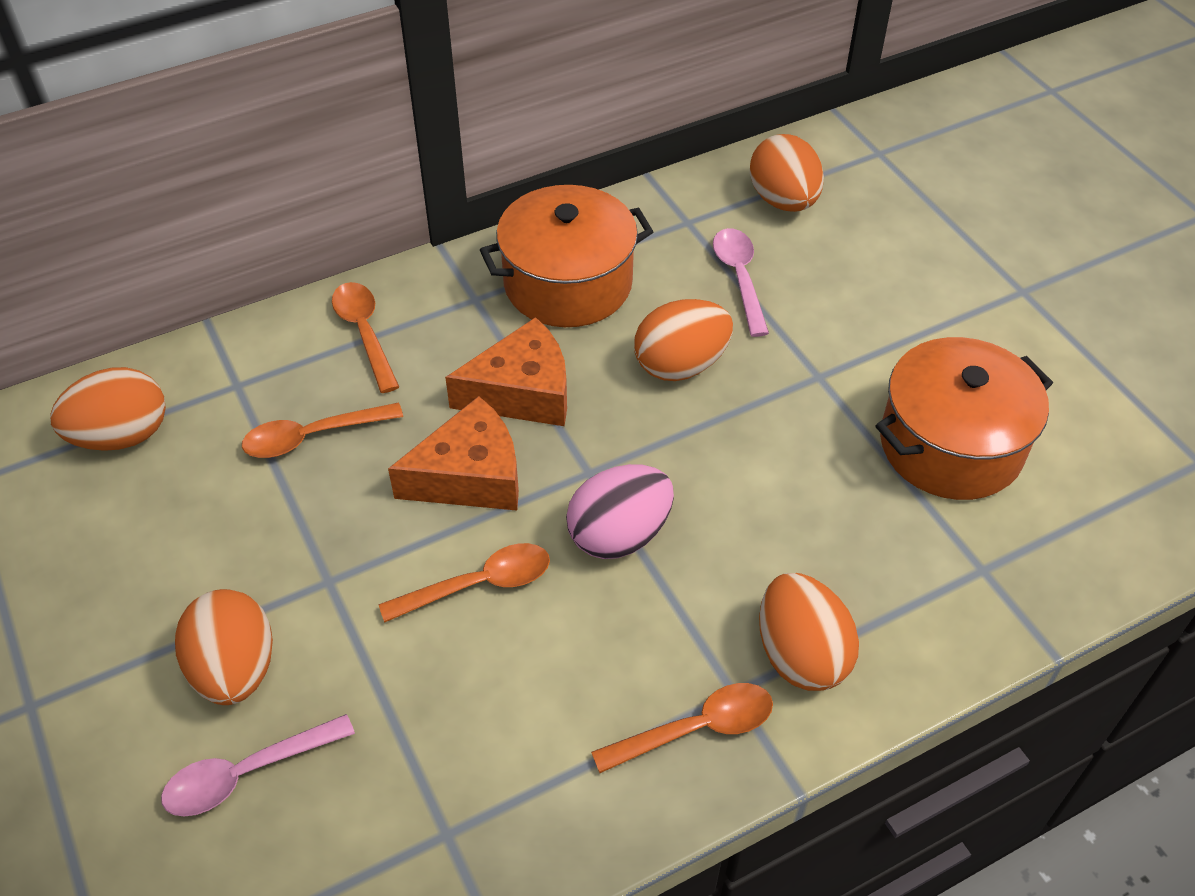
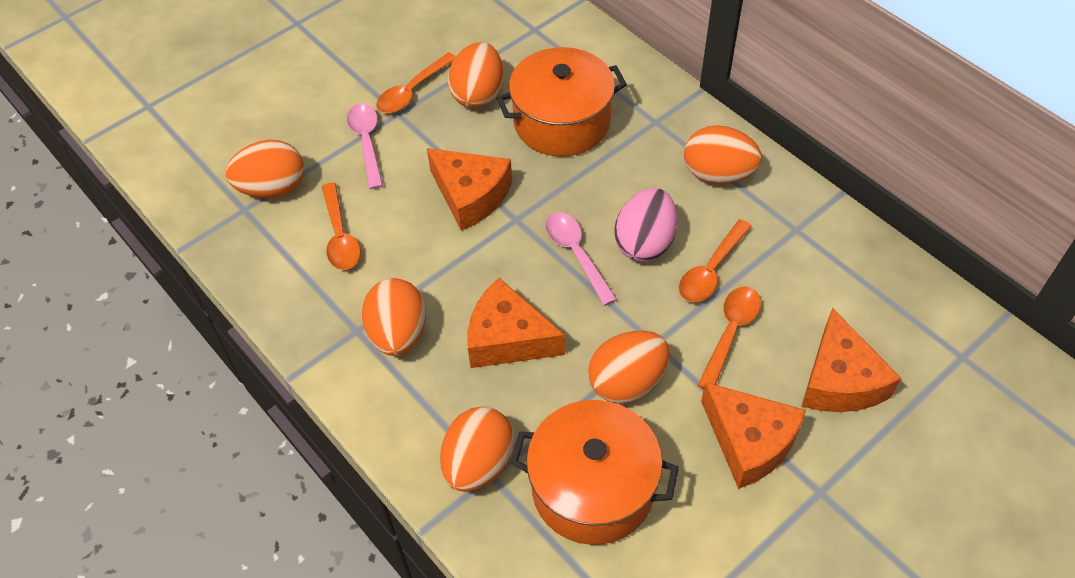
orange cheese: 2 -> 4
orange egg: 5 -> 6

